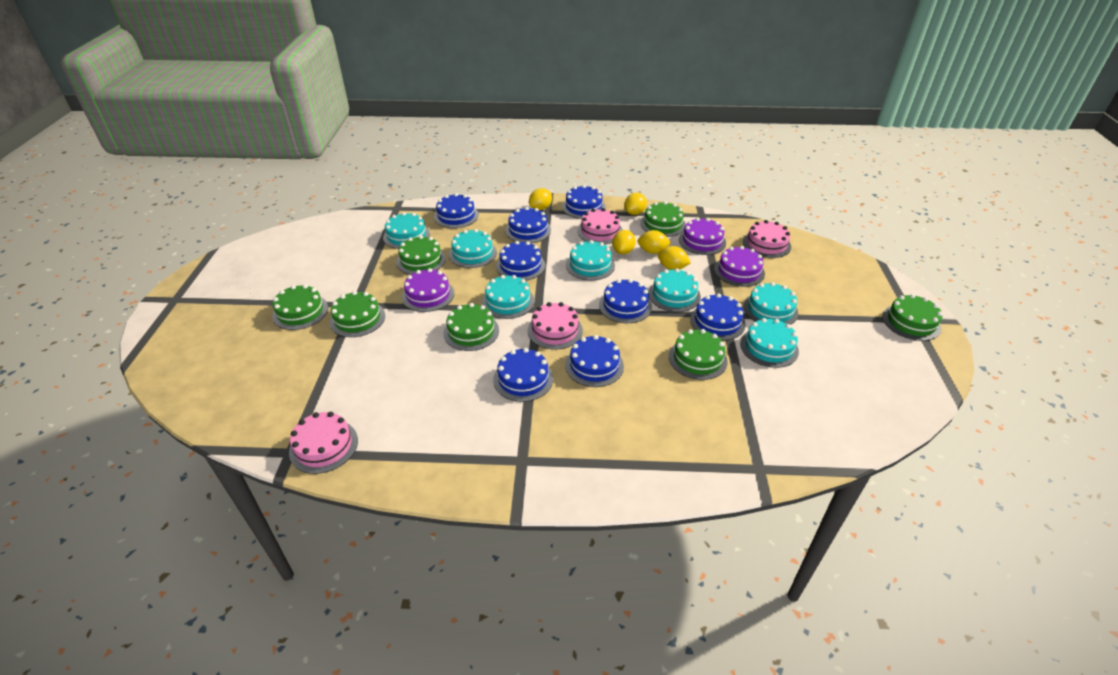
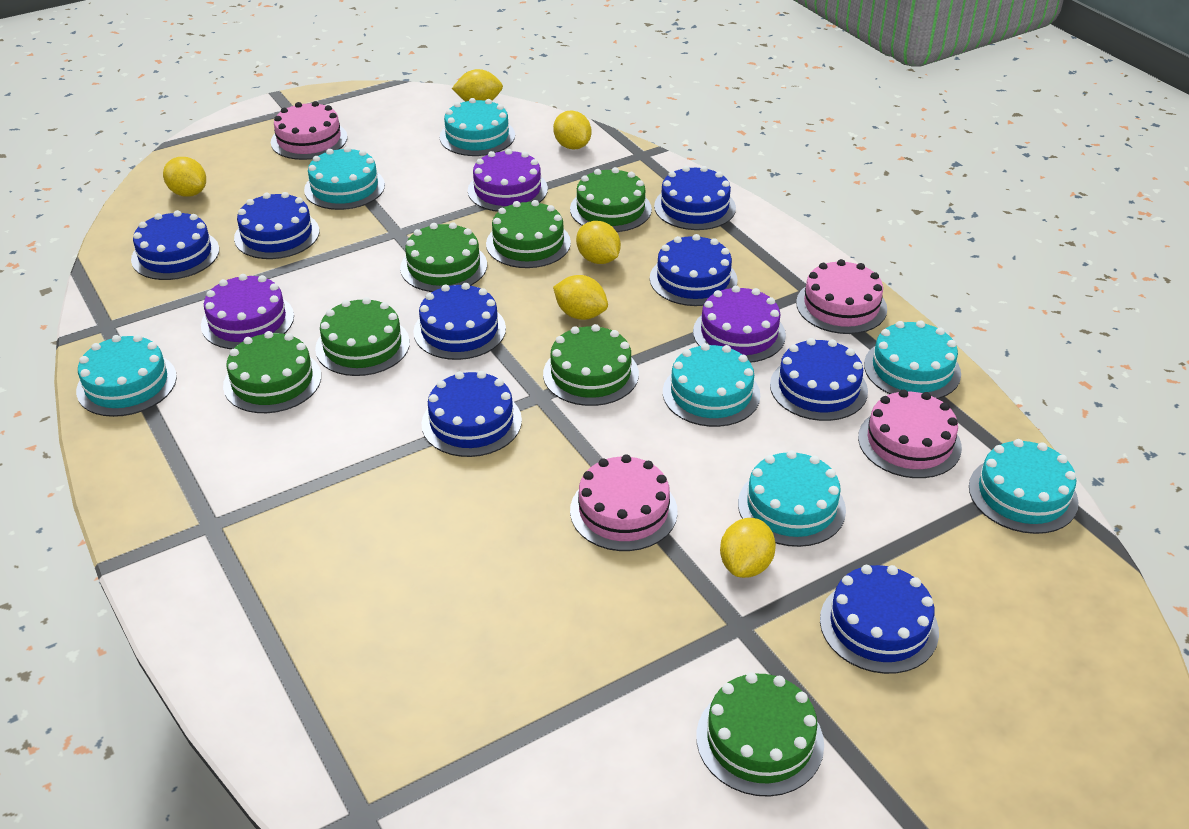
yellow lemon: 5 -> 6

